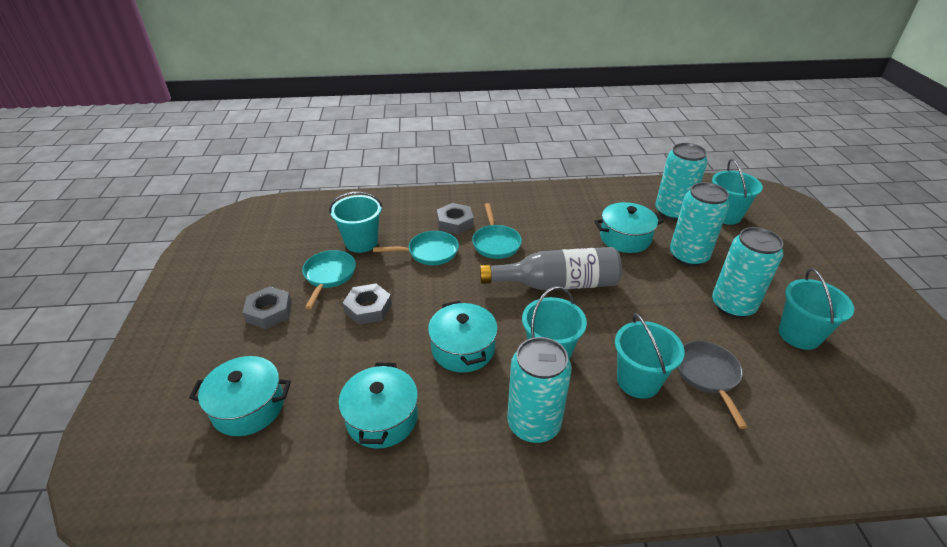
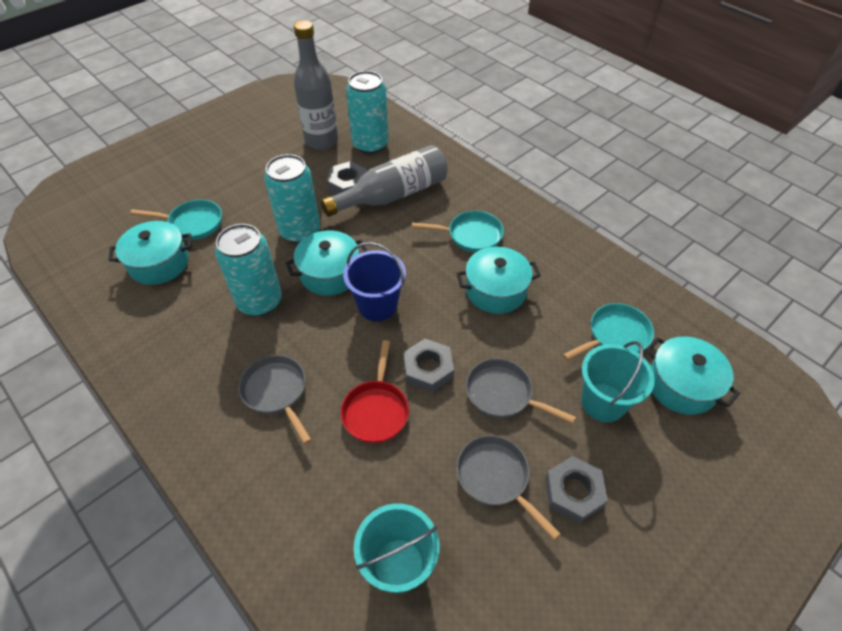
blue bucket: 0 -> 1
grey bottle: 1 -> 2
grey pan: 1 -> 3
red pan: 0 -> 1
turquoise bucket: 5 -> 2
turquoise can: 4 -> 3

